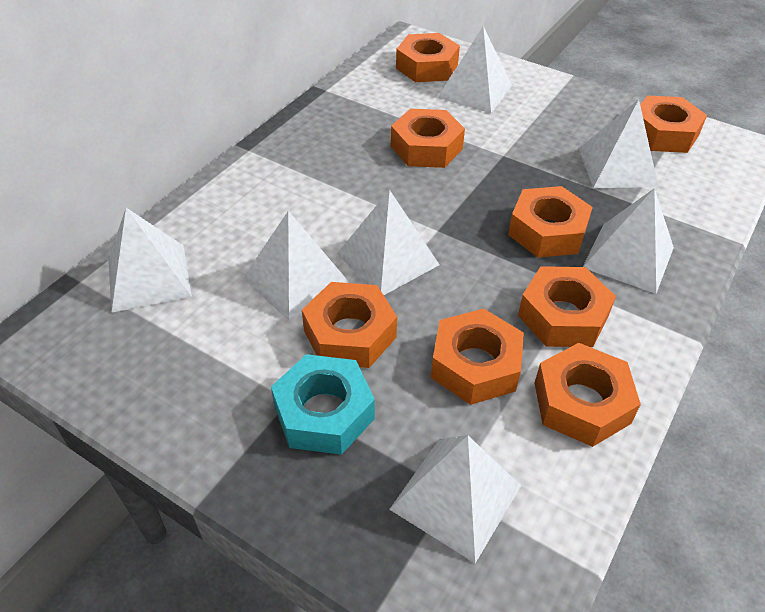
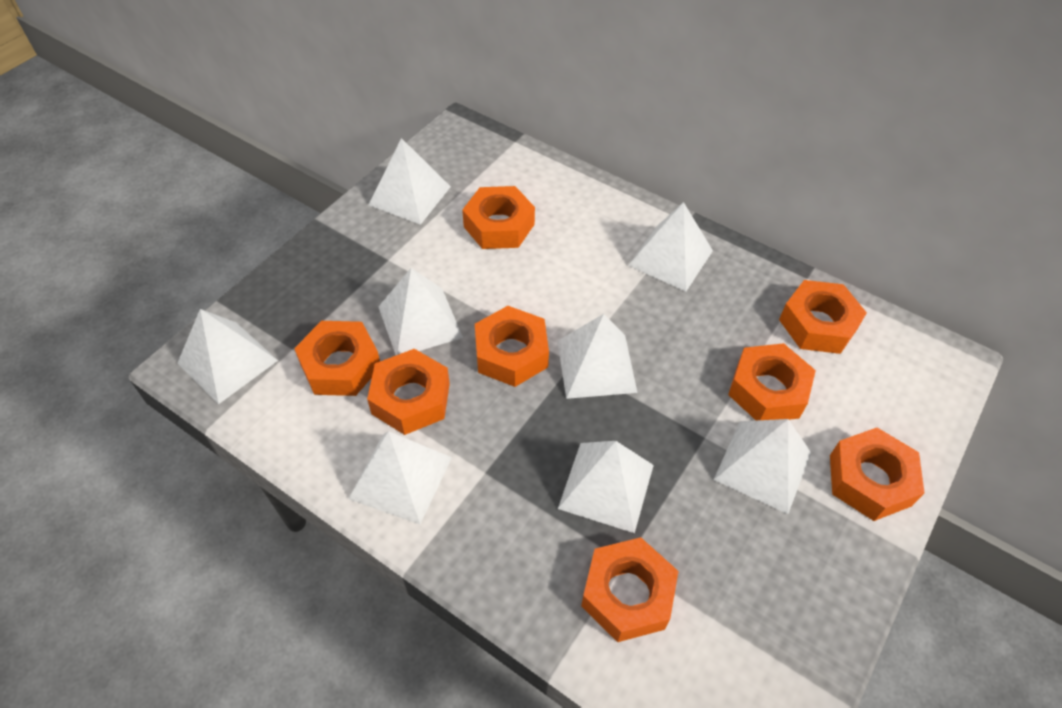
turquoise nut: 1 -> 0
white pyramid: 7 -> 8

